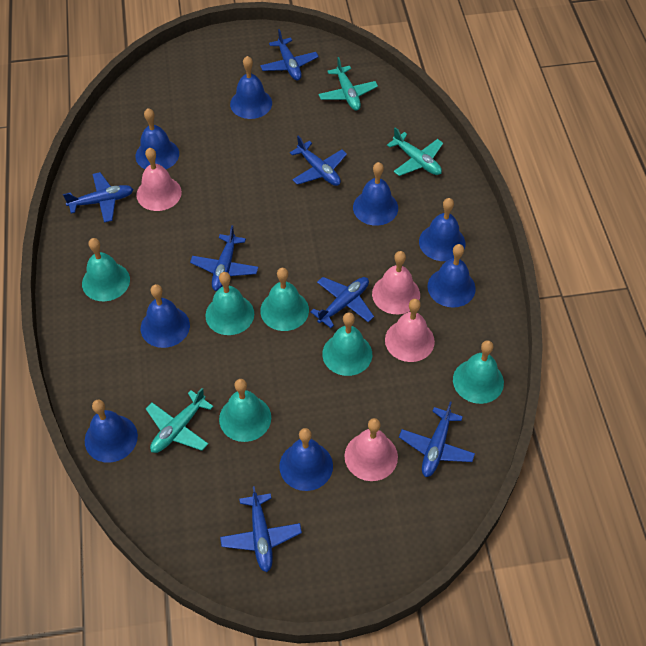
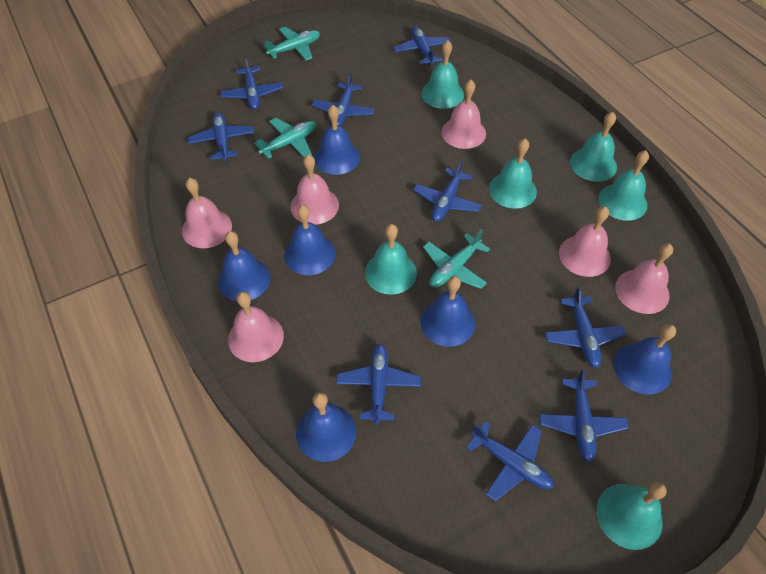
blue bell: 8 -> 6
blue plane: 7 -> 9
pink bell: 4 -> 6

